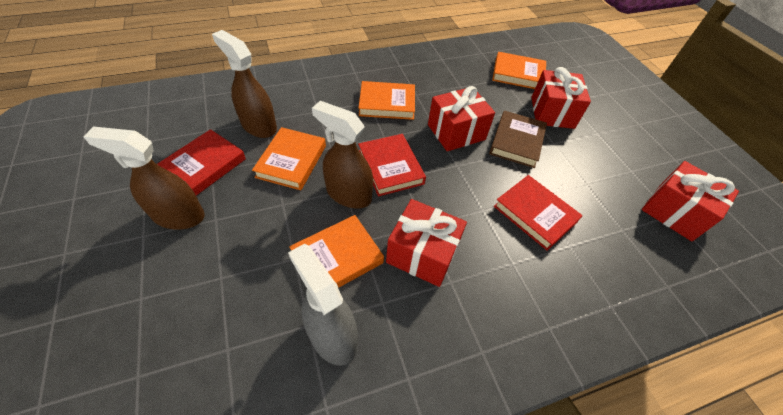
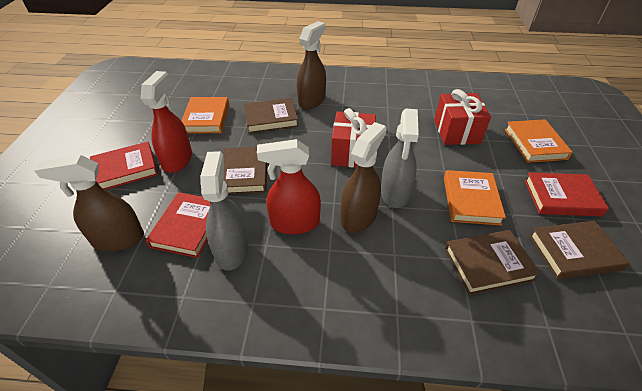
brown book: 1 -> 4
grey spray bottle: 1 -> 2
orange book: 4 -> 3
red gift: 4 -> 2
red spray bottle: 0 -> 2

